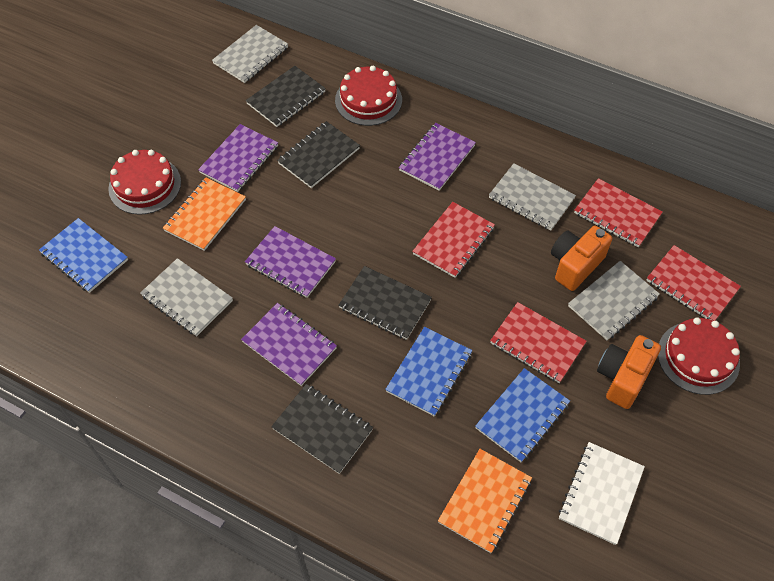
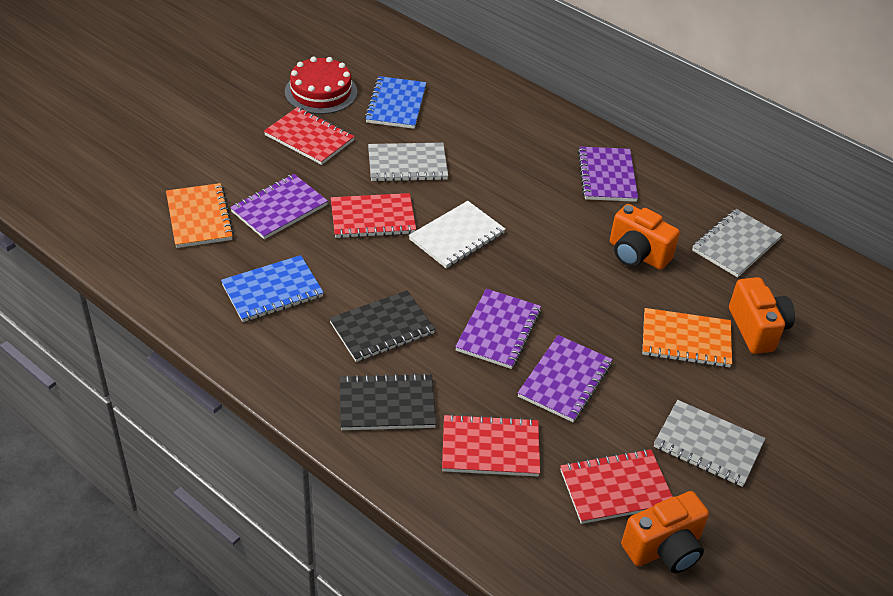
black notebook: 4 -> 2
blue notebook: 3 -> 2
grey notebook: 4 -> 3
orange camera: 2 -> 3
red cake: 3 -> 1

